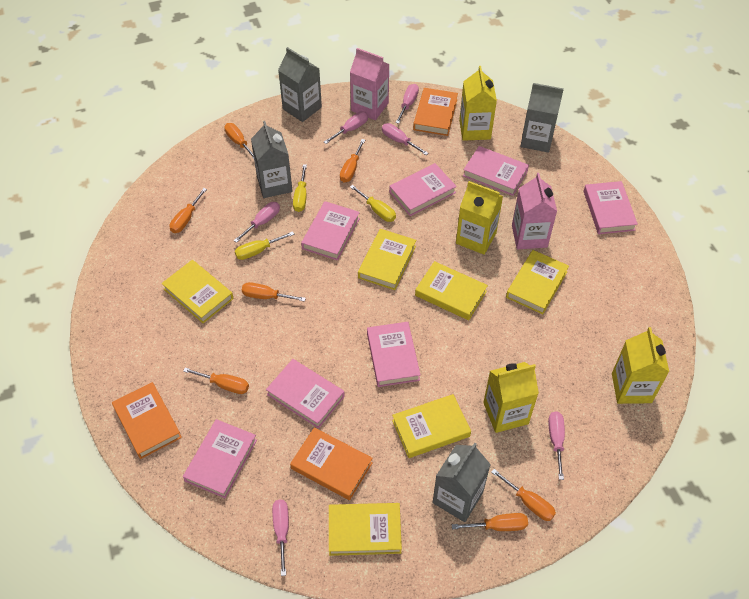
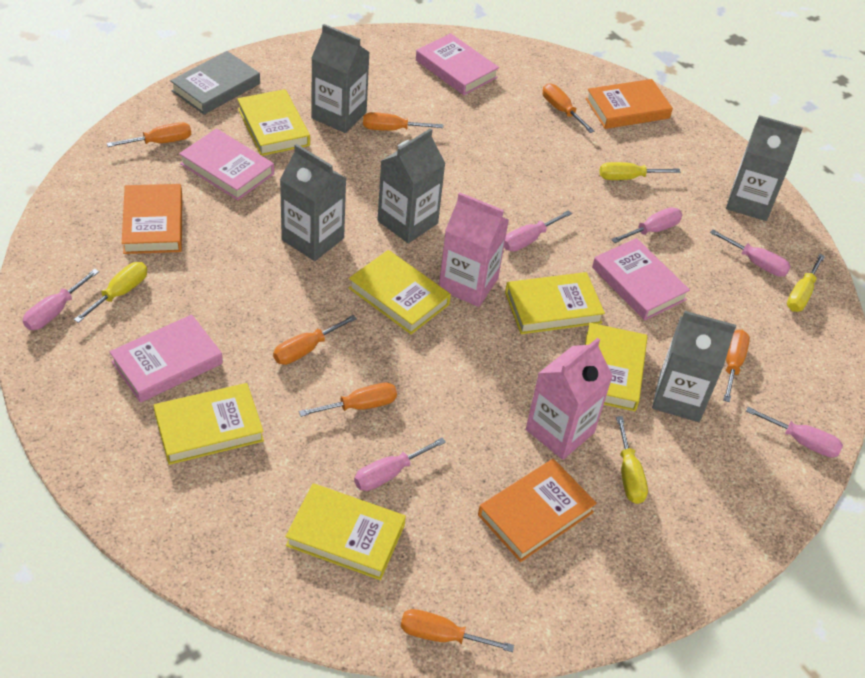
grey book: 0 -> 1
grey carton: 4 -> 5
pink book: 7 -> 4
yellow carton: 4 -> 0
yellow screwdriver: 3 -> 4

